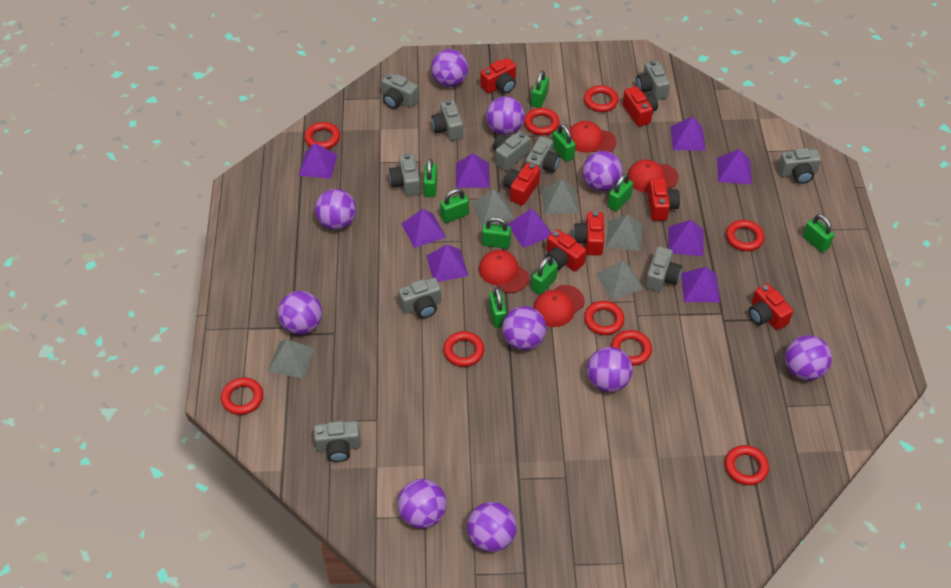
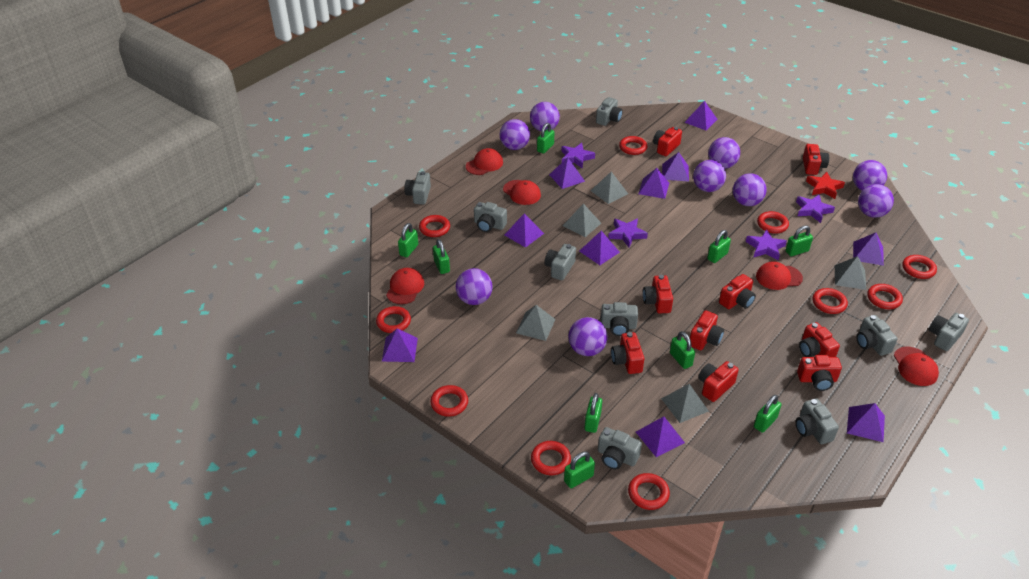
grey camera: 10 -> 9
purple ball: 10 -> 9
purple pyramid: 9 -> 10
purple star: 0 -> 4
red camera: 7 -> 9
red cap: 4 -> 5
red ring: 9 -> 10
red star: 0 -> 1

